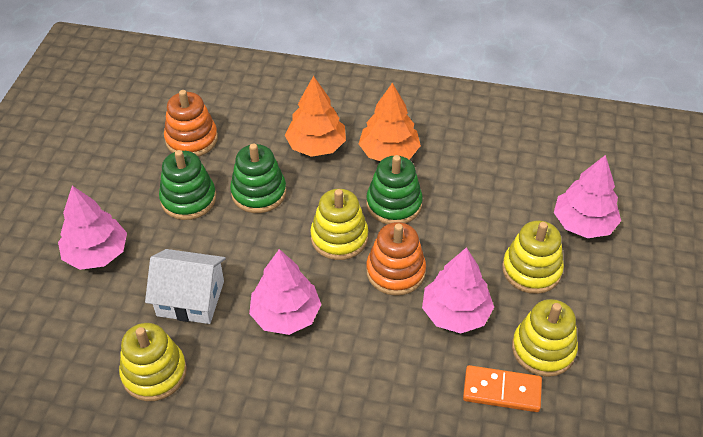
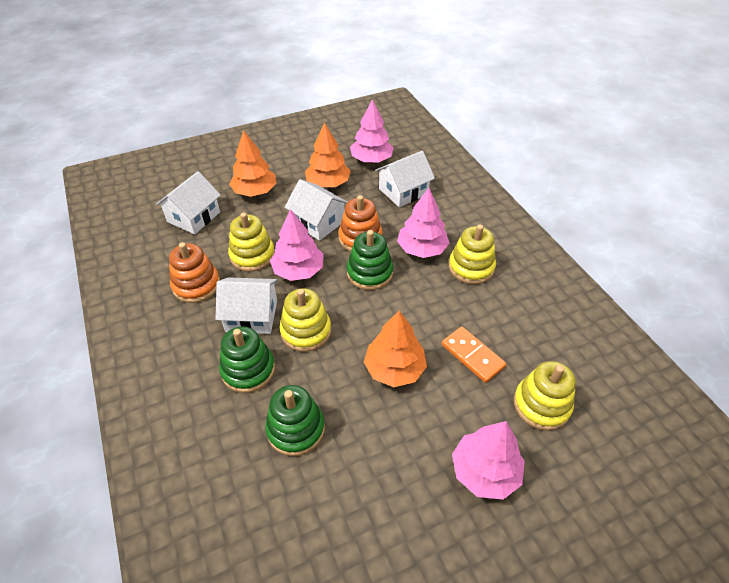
orange tree: 2 -> 3
white house: 1 -> 4

